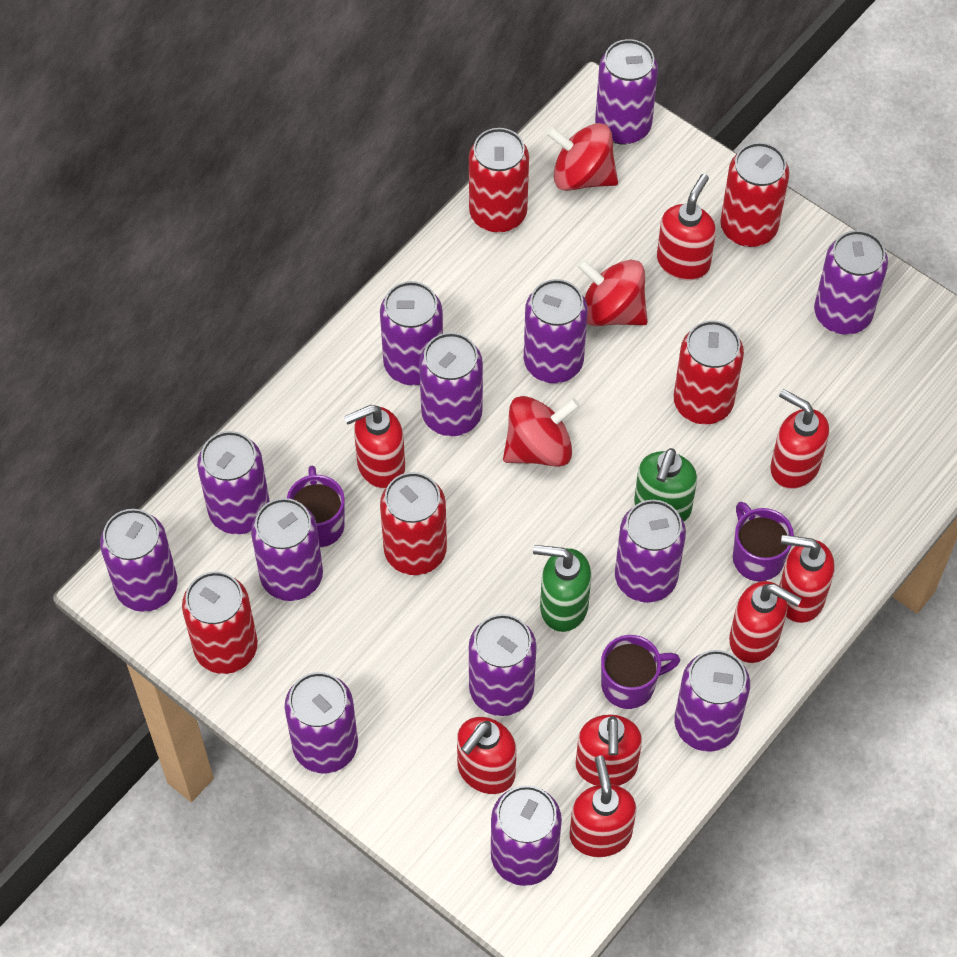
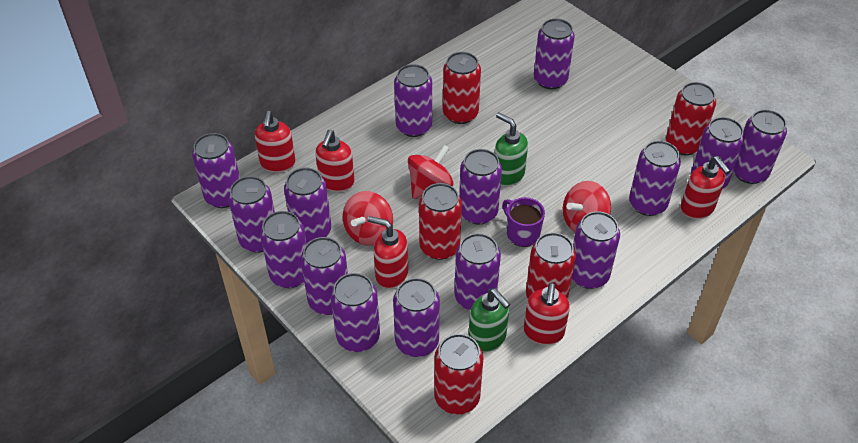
purple can: 13 -> 15
purple mug: 3 -> 1
red soap dispenser: 8 -> 5

